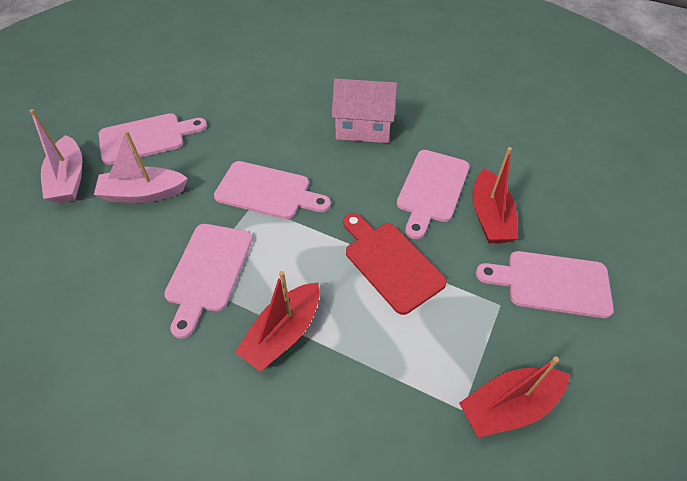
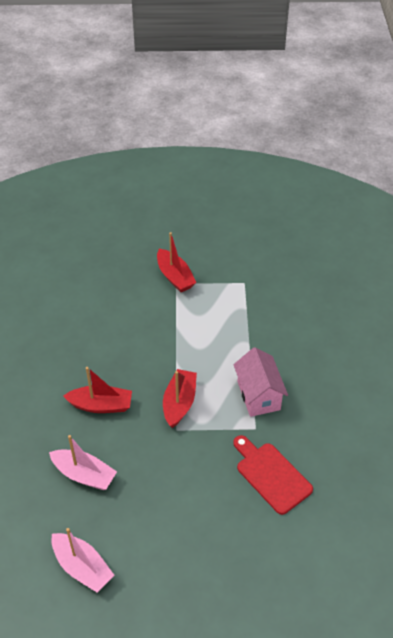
pink cutting board: 5 -> 0

